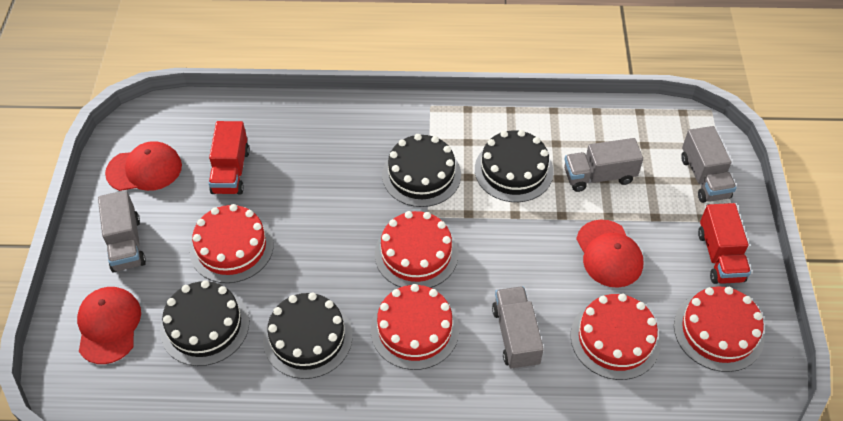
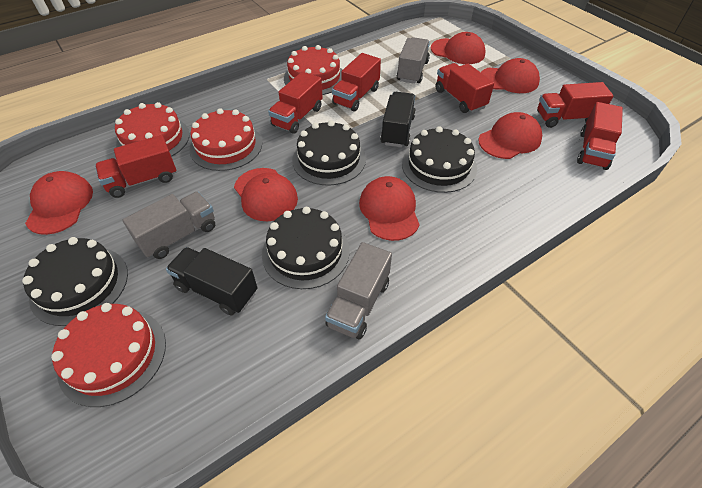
black truck: 0 -> 2
grey truck: 4 -> 3
red cake: 5 -> 4
red cap: 3 -> 6
red truck: 2 -> 6

